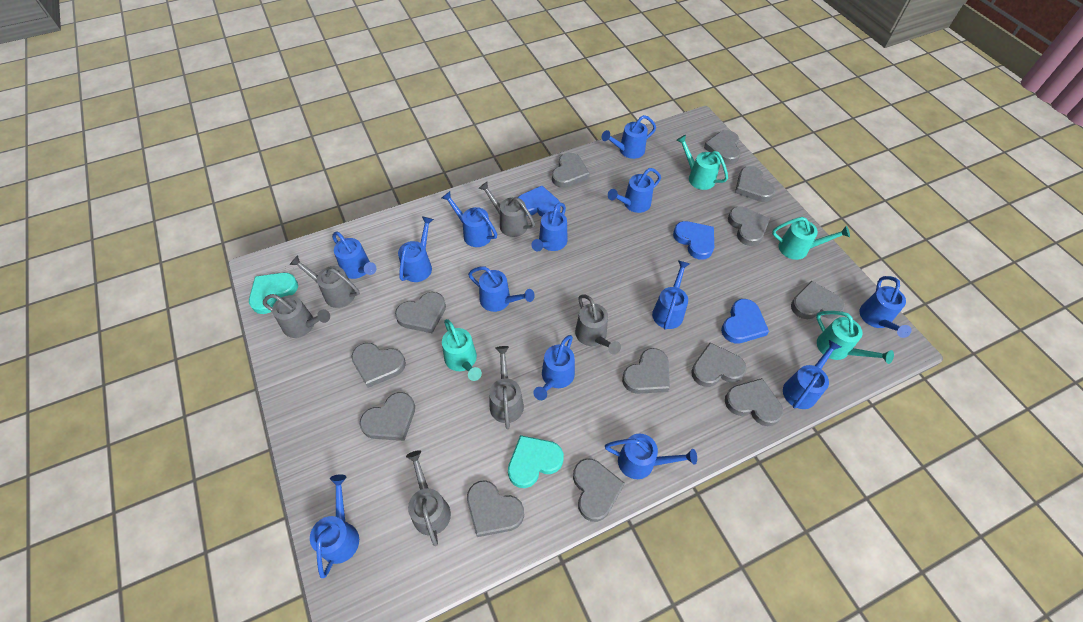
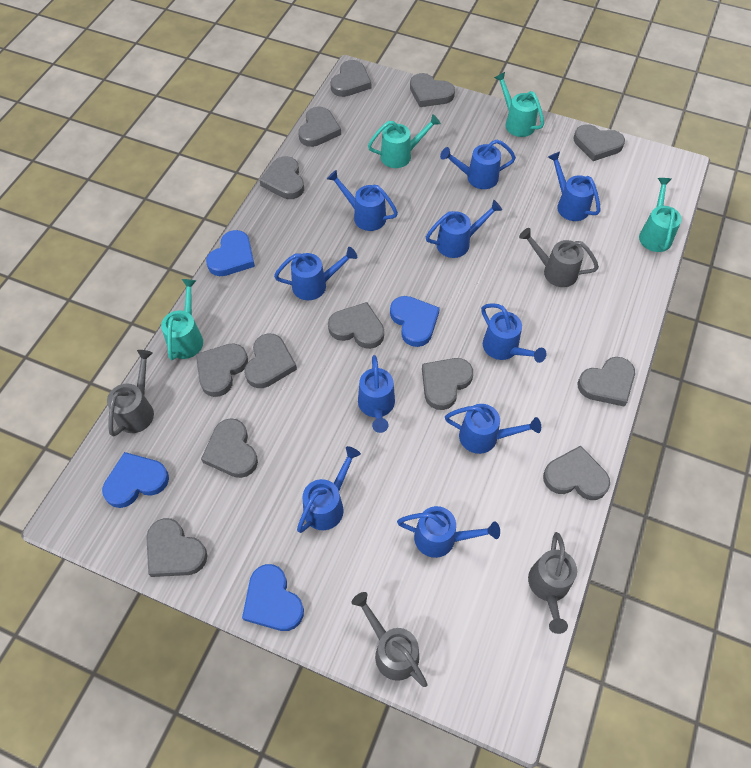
blue heart: 3 -> 4
blue watering can: 13 -> 10
grey watering can: 6 -> 4
turquoise heart: 2 -> 0

